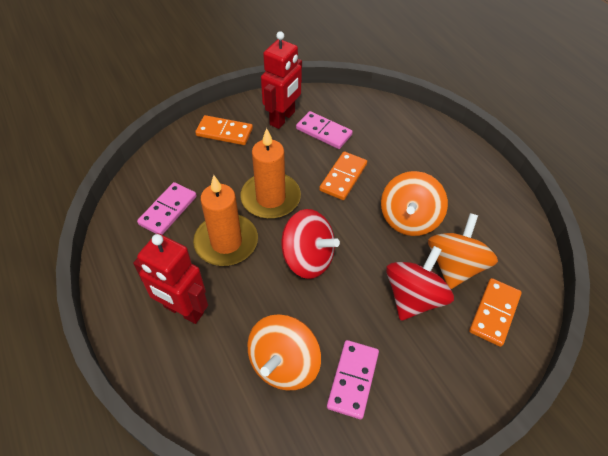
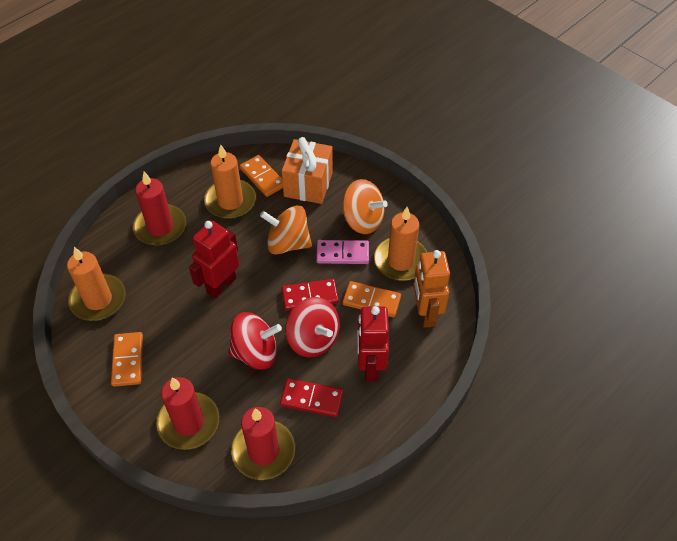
orange candle: 2 -> 3
orange gift: 0 -> 1
orange robot: 0 -> 1
orange spinning top: 3 -> 2
pink domino: 3 -> 1
red candle: 0 -> 3
red domino: 0 -> 2

